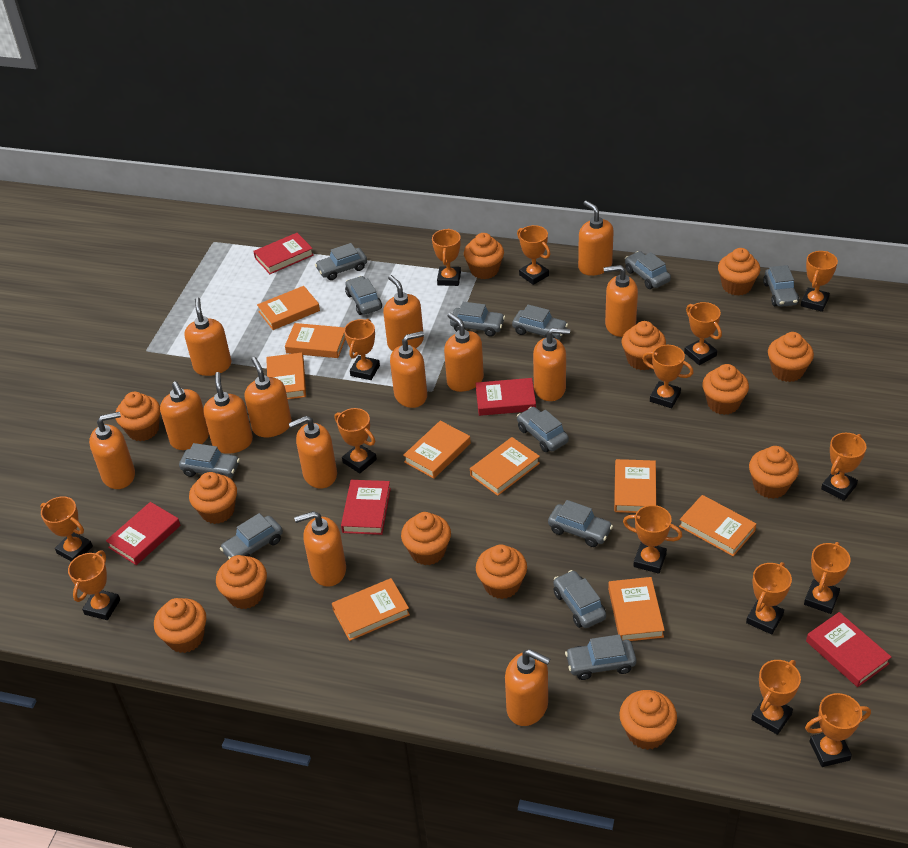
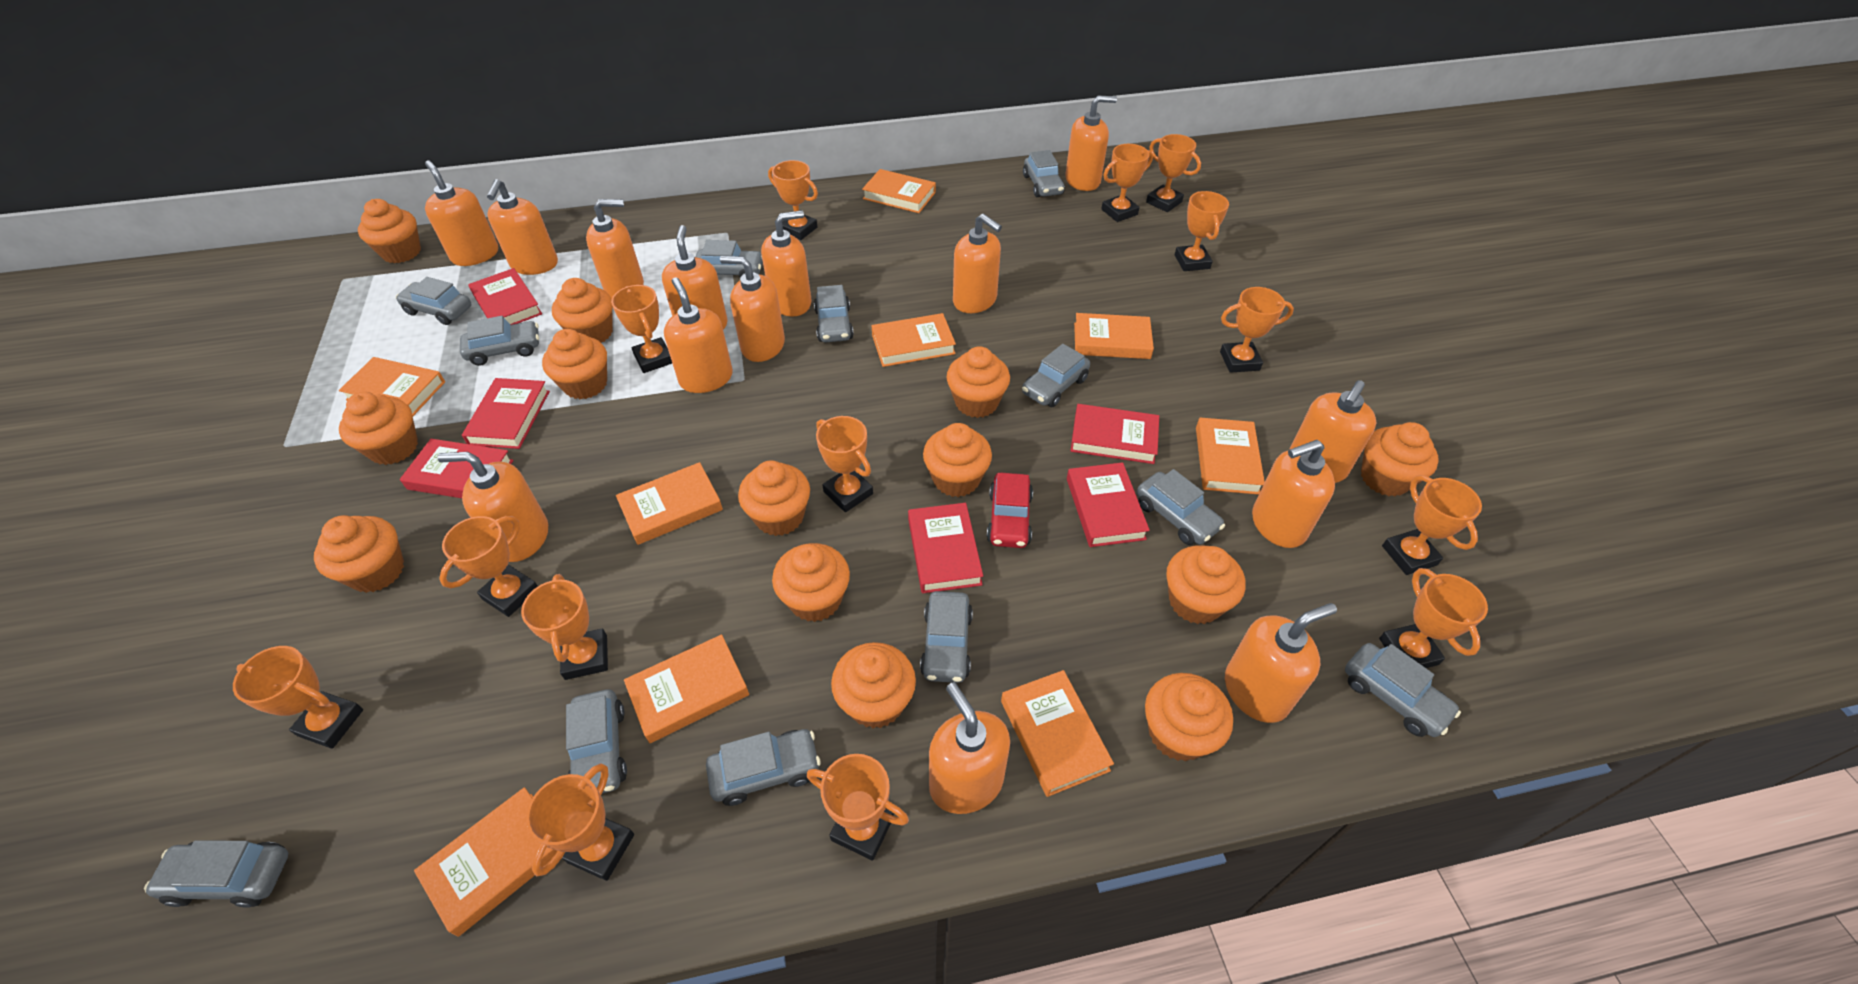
orange trophy: 15 -> 14
red book: 5 -> 6
red car: 0 -> 1

